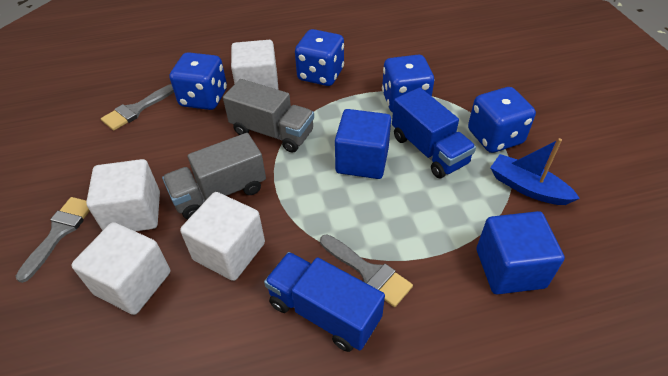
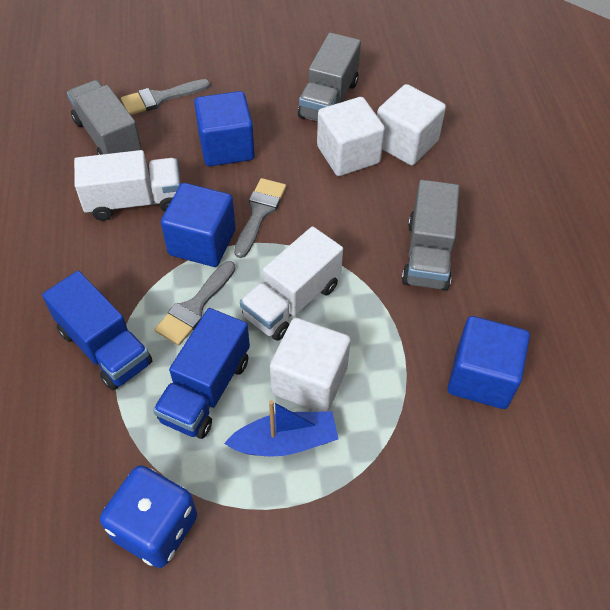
blue cube: 2 -> 3
blue dice: 4 -> 1
grey truck: 2 -> 3
white cube: 4 -> 3
white truck: 0 -> 2

